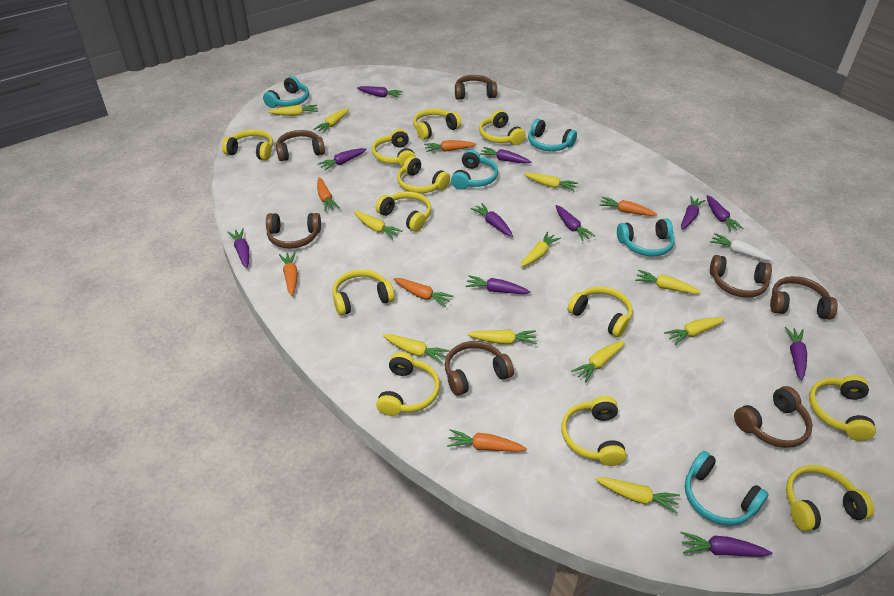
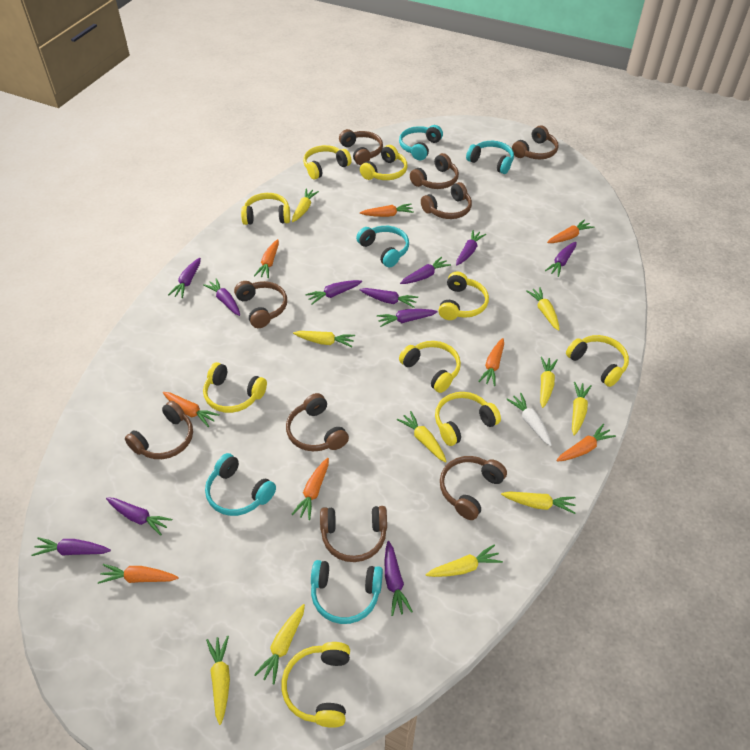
brown headphones: 7 -> 9
orange carrot: 6 -> 8
yellow carrot: 11 -> 10
yellow headphones: 12 -> 9

